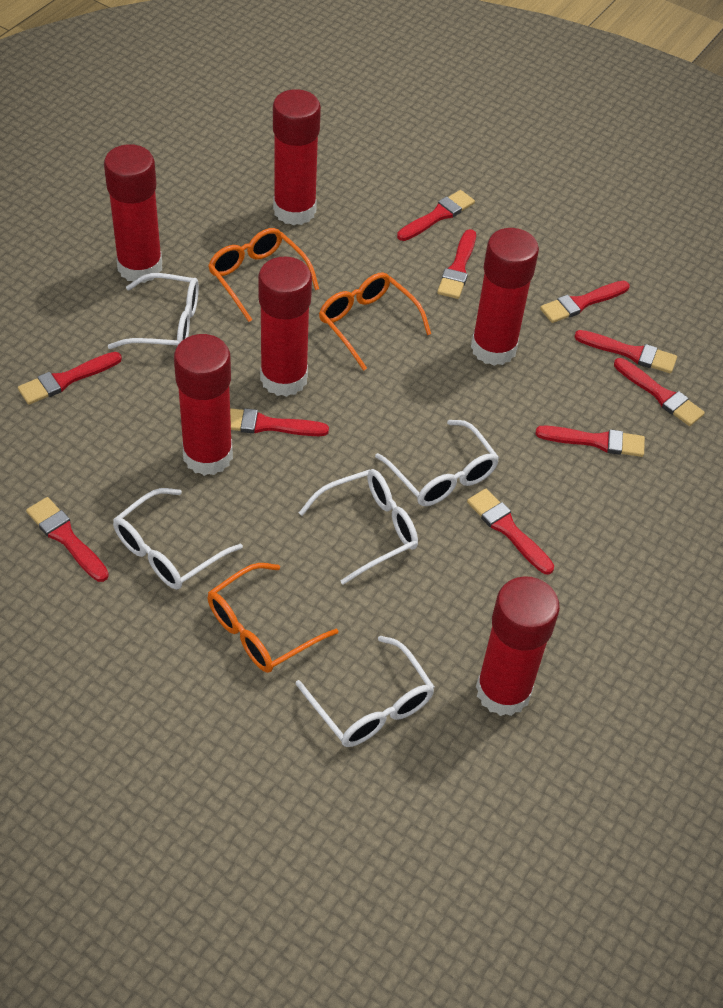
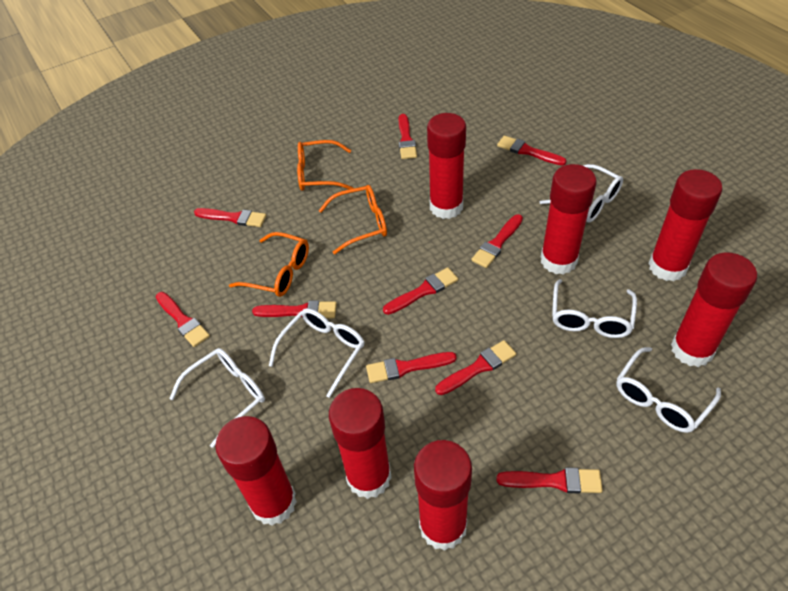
red glue stick: 6 -> 7

